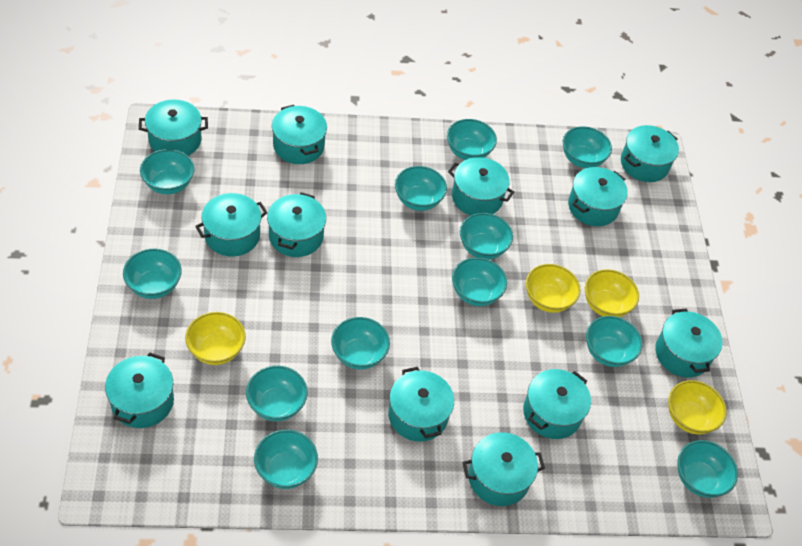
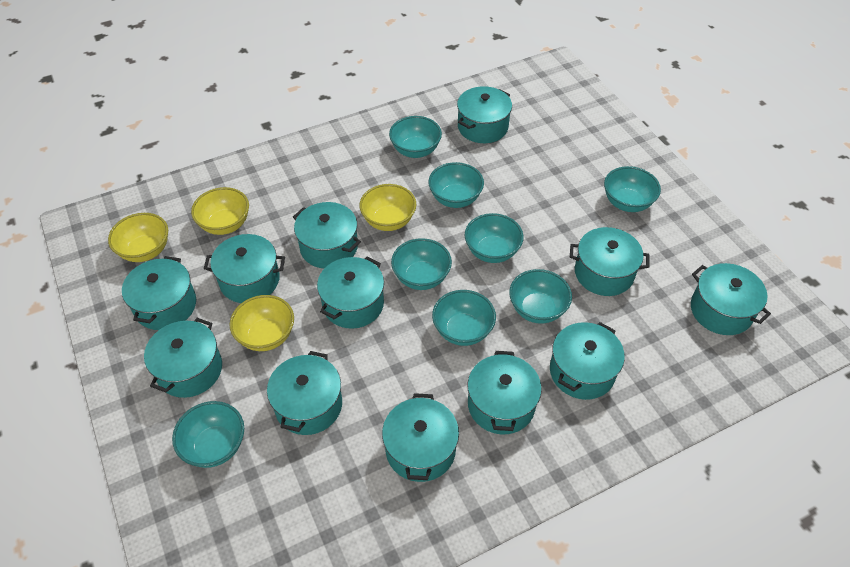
turquoise bowl: 12 -> 8

